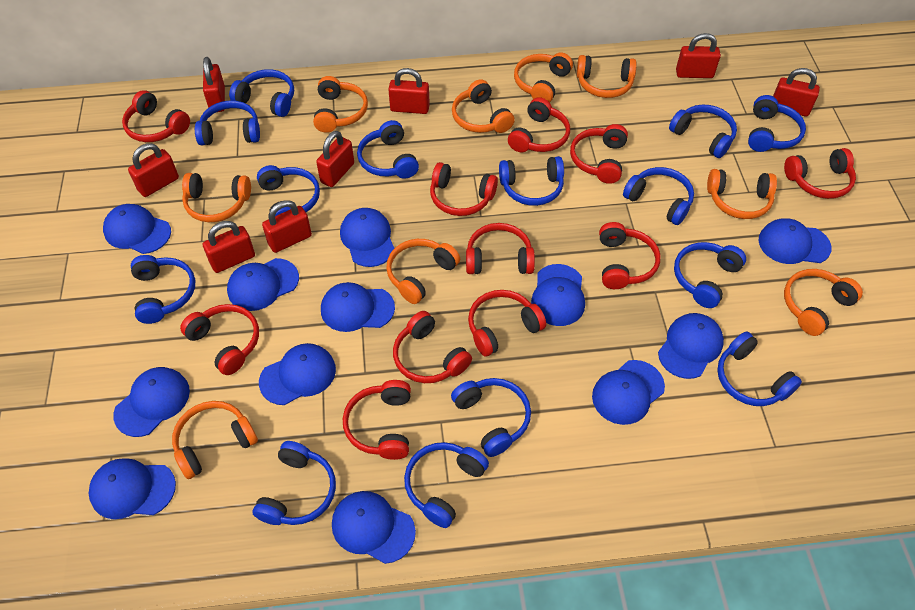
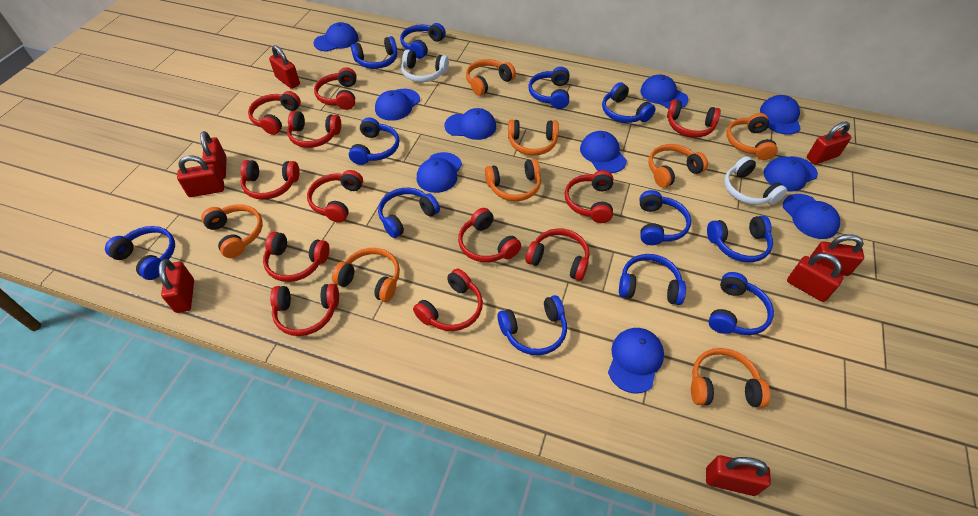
blue cap: 12 -> 10
blue headphones: 14 -> 12
orange headphones: 9 -> 8
red headphones: 11 -> 12
white headphones: 0 -> 2

